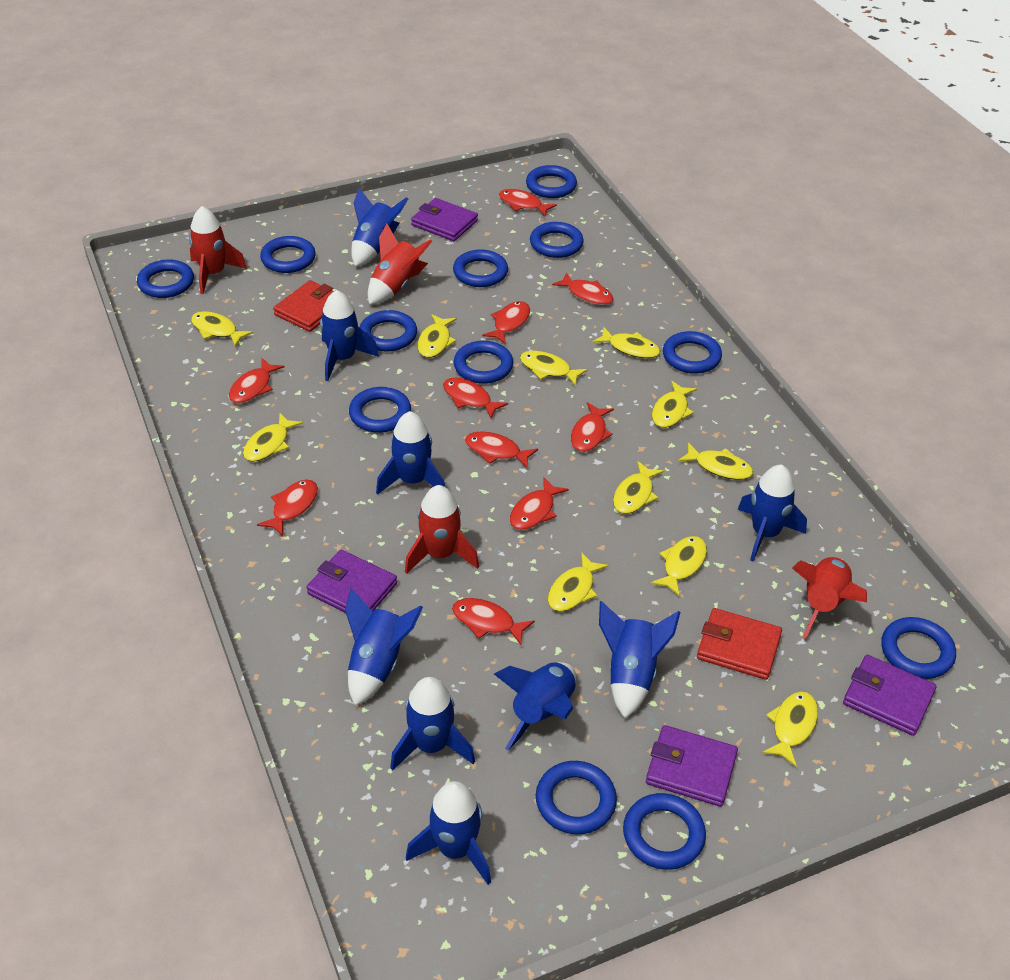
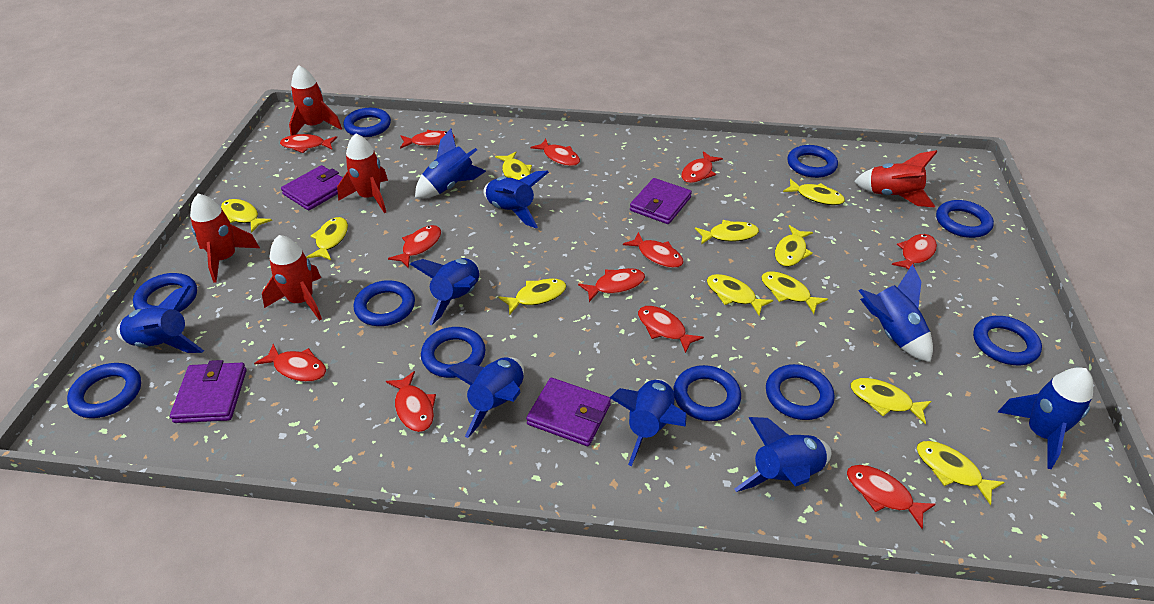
blue ring: 12 -> 10
red fish: 10 -> 12
red rocket: 4 -> 5
red wallet: 2 -> 0

